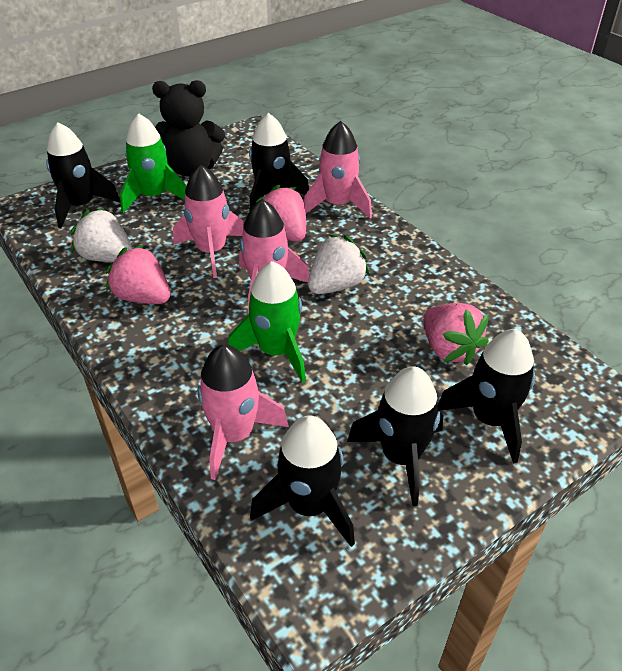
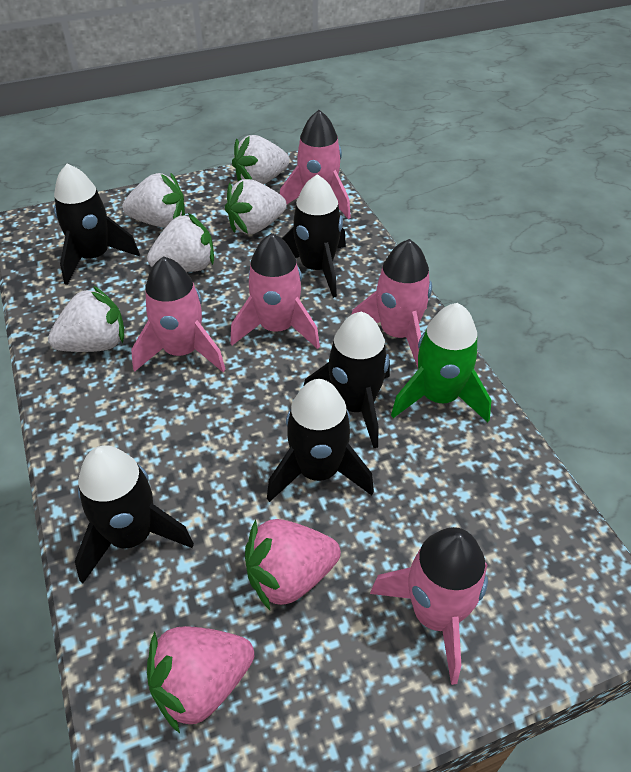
black teddy bear: 1 -> 0
green rocket: 2 -> 1
pink rocket: 4 -> 5
pink strawberry: 3 -> 2
white strawberry: 2 -> 5

